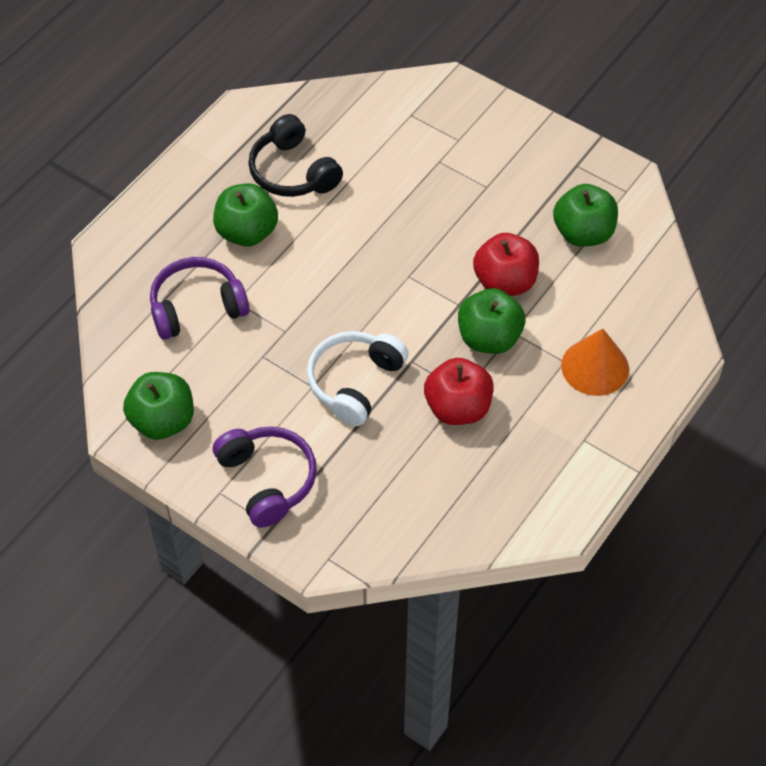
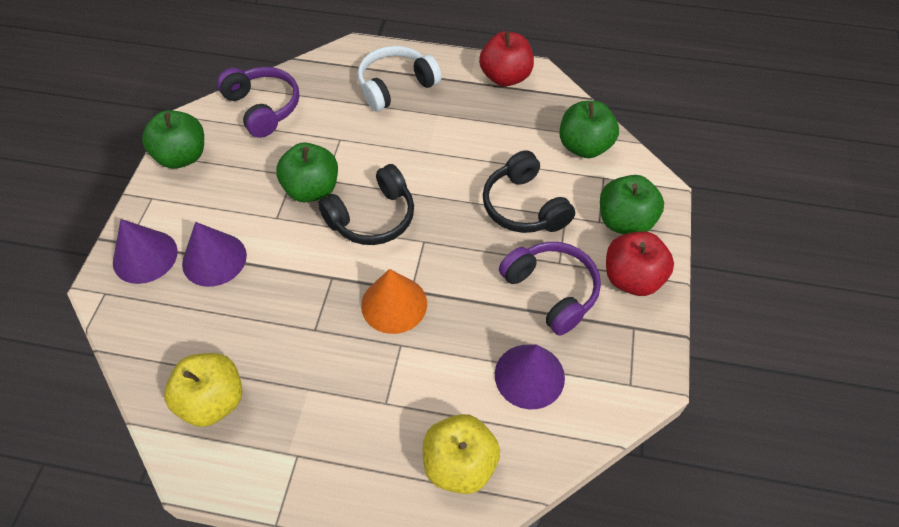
black headphones: 1 -> 2
purple cone: 0 -> 3
yellow apple: 0 -> 2

